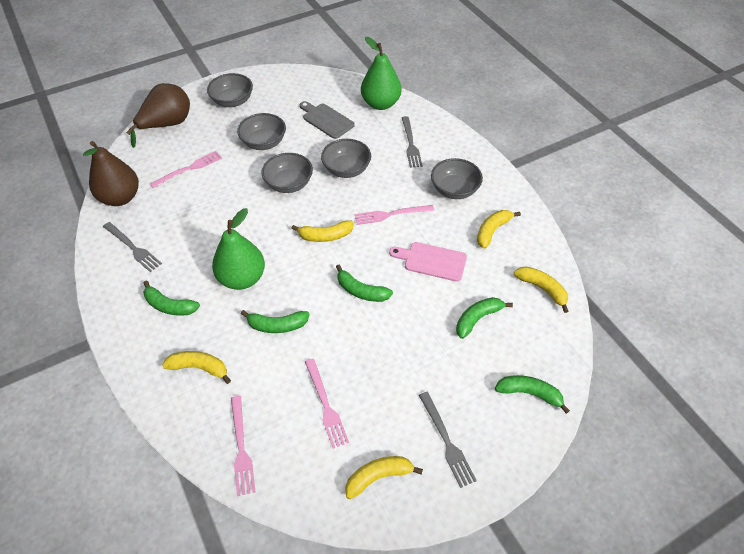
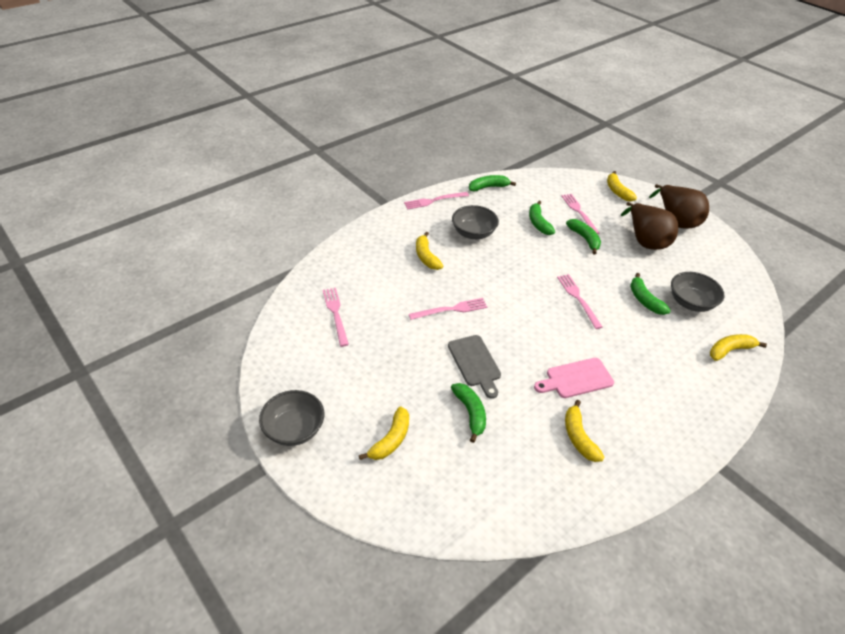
green pear: 2 -> 0
grey bowl: 5 -> 3
grey fork: 3 -> 0
pink fork: 4 -> 5

